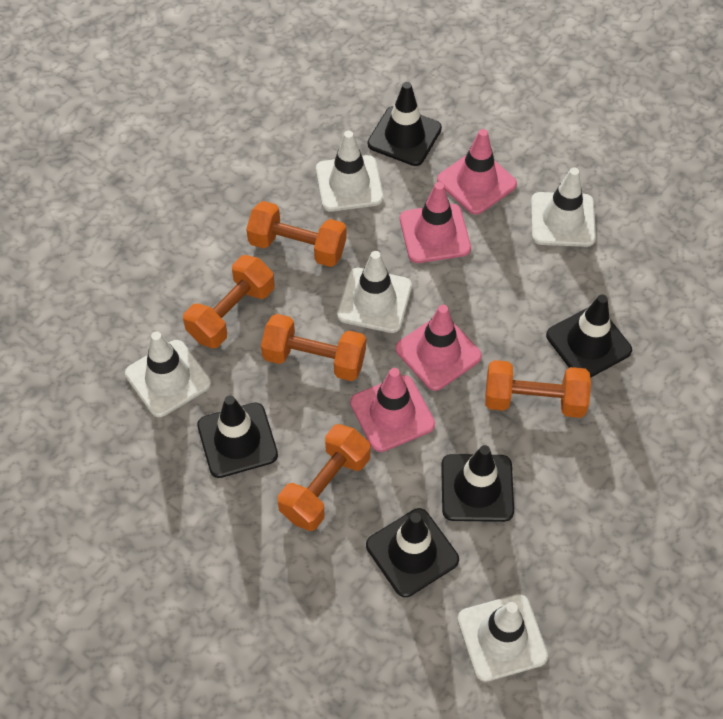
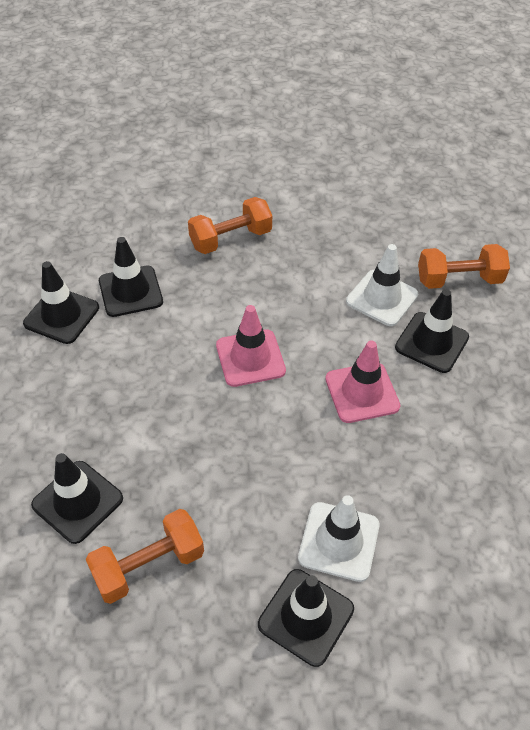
orange dumbbell: 5 -> 3
pink traffic cone: 4 -> 2
white traffic cone: 5 -> 2

